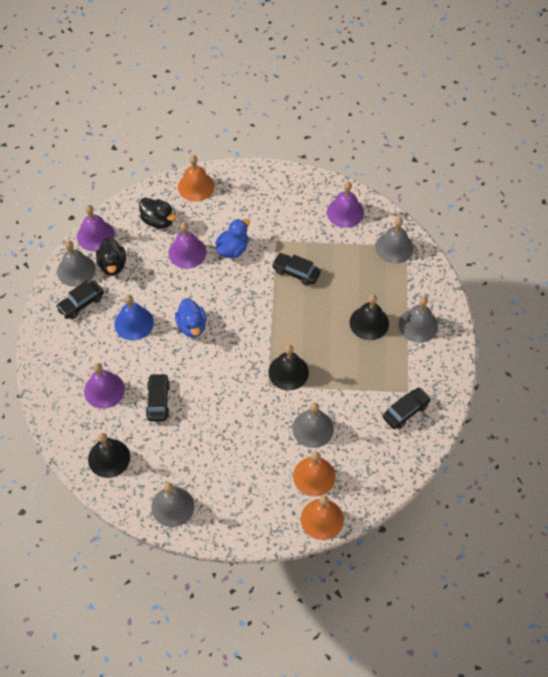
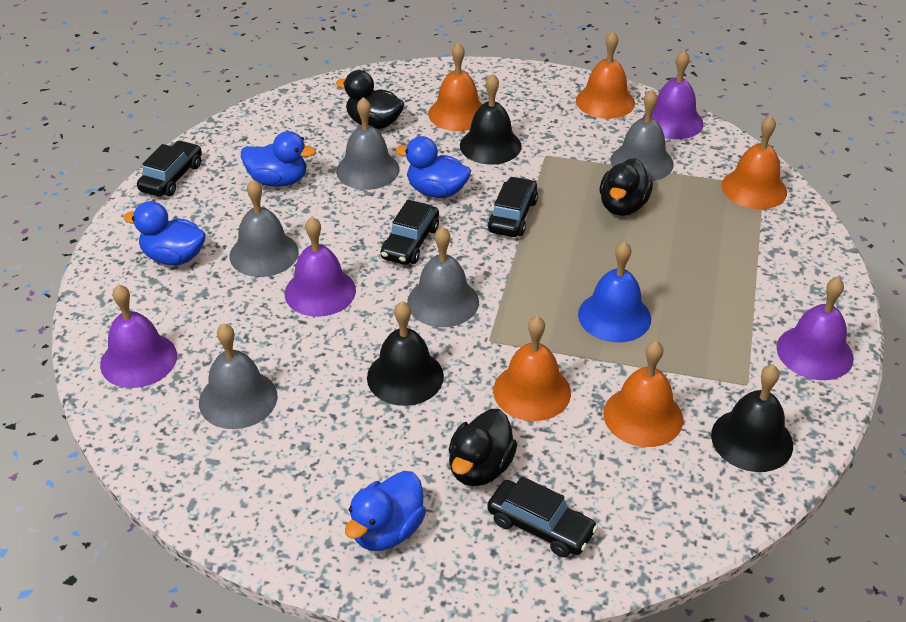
black duck: 2 -> 3
blue duck: 2 -> 4
orange bell: 3 -> 5

